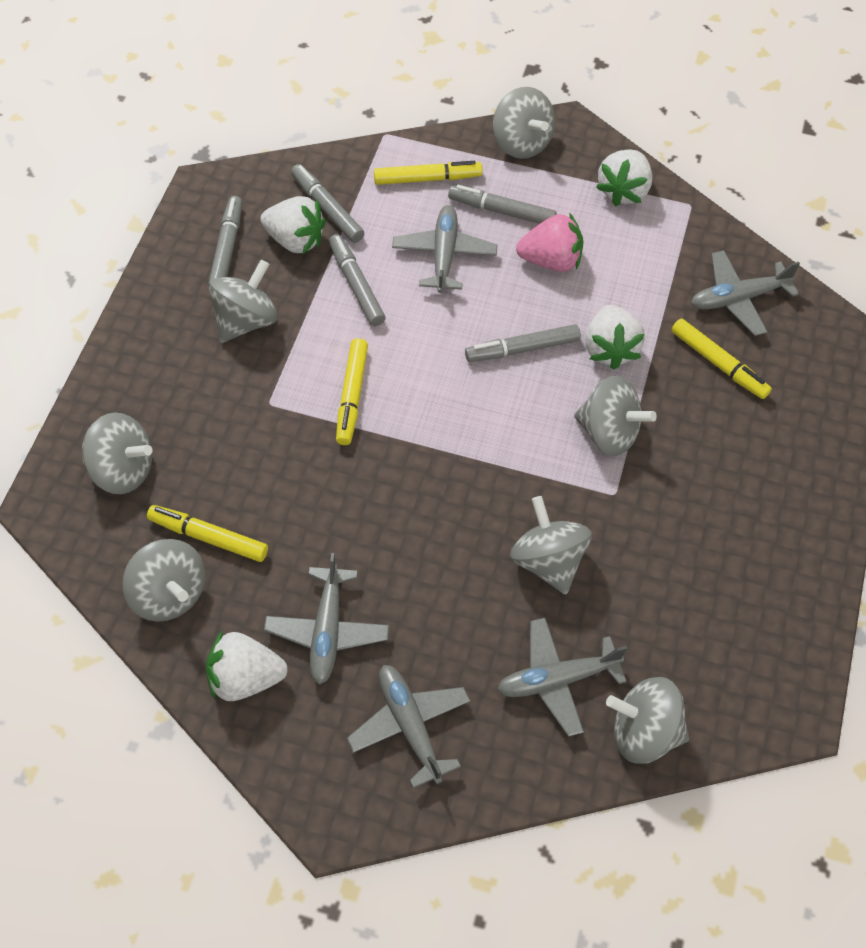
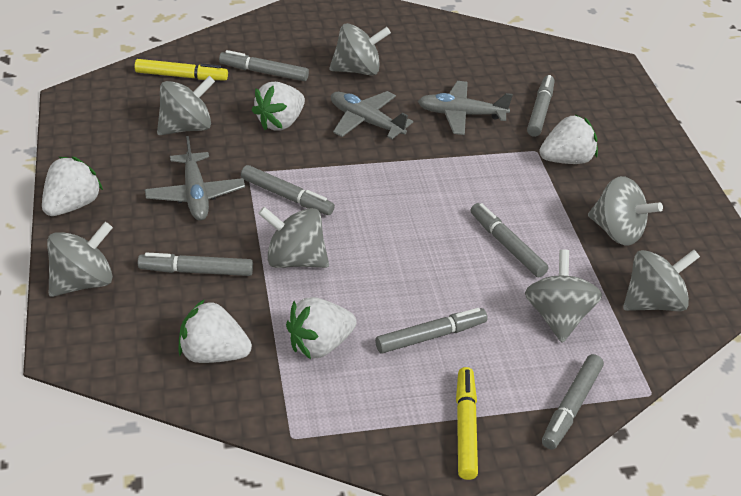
grey marker: 5 -> 7
grey plane: 5 -> 3
pink strawberry: 1 -> 0
white strawberry: 4 -> 5
yellow marker: 4 -> 2

